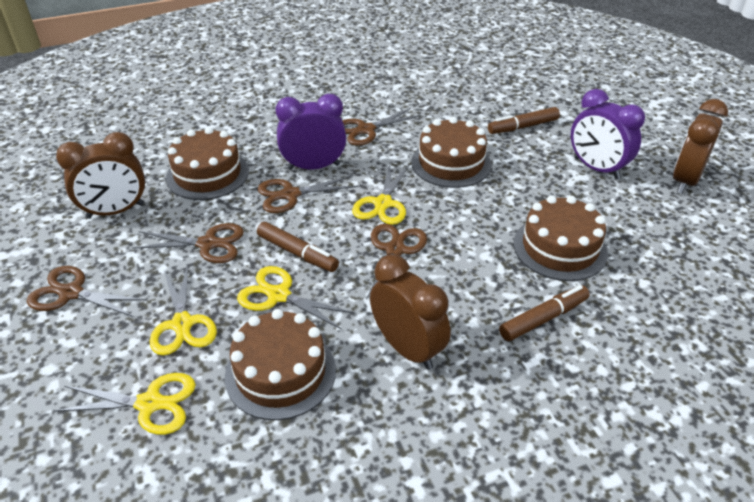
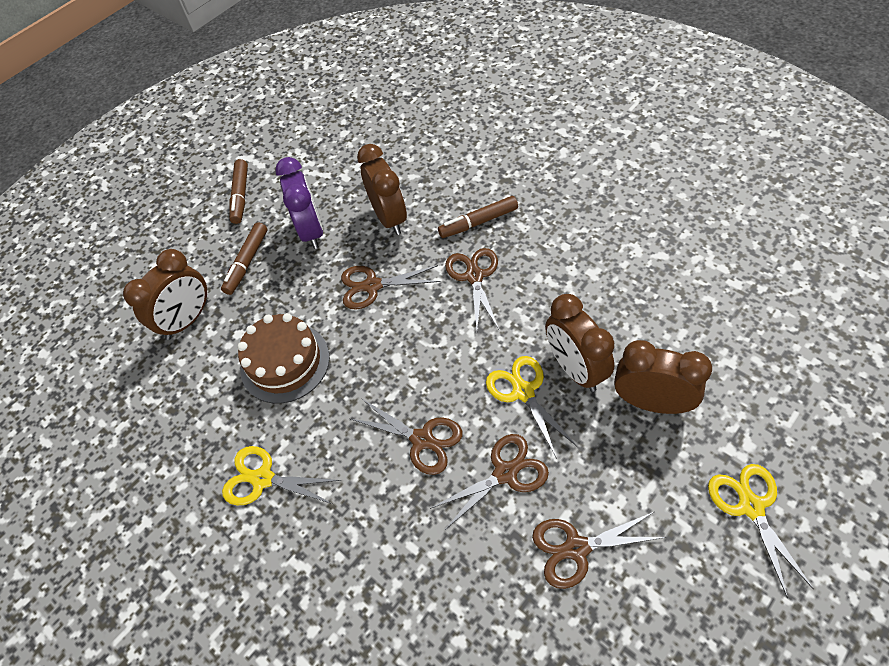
brown cake: 4 -> 1
brown clock: 3 -> 4
purple clock: 2 -> 1
yellow scissors: 4 -> 3

